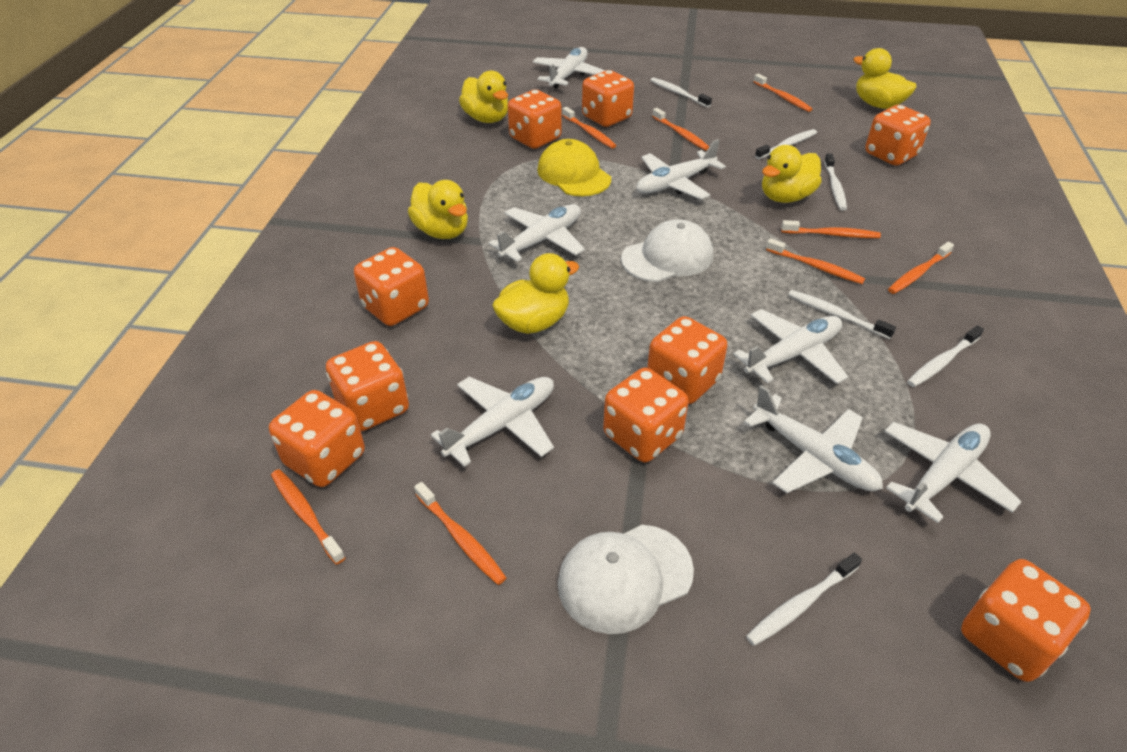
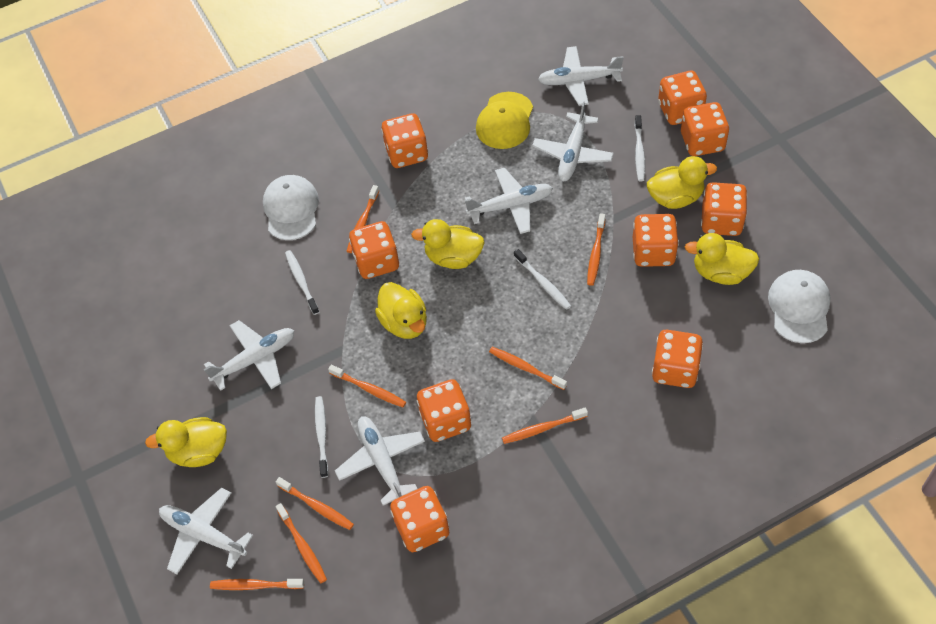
white plane: 7 -> 6
white toothbrush: 6 -> 4

